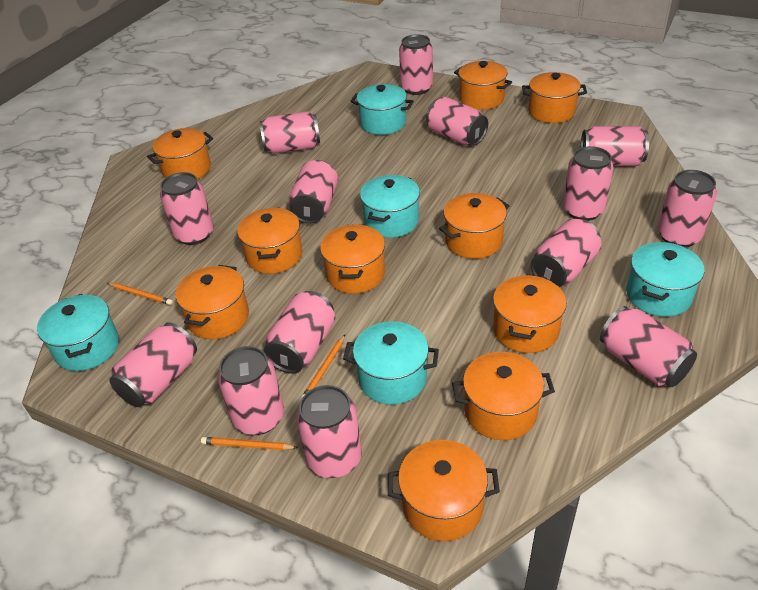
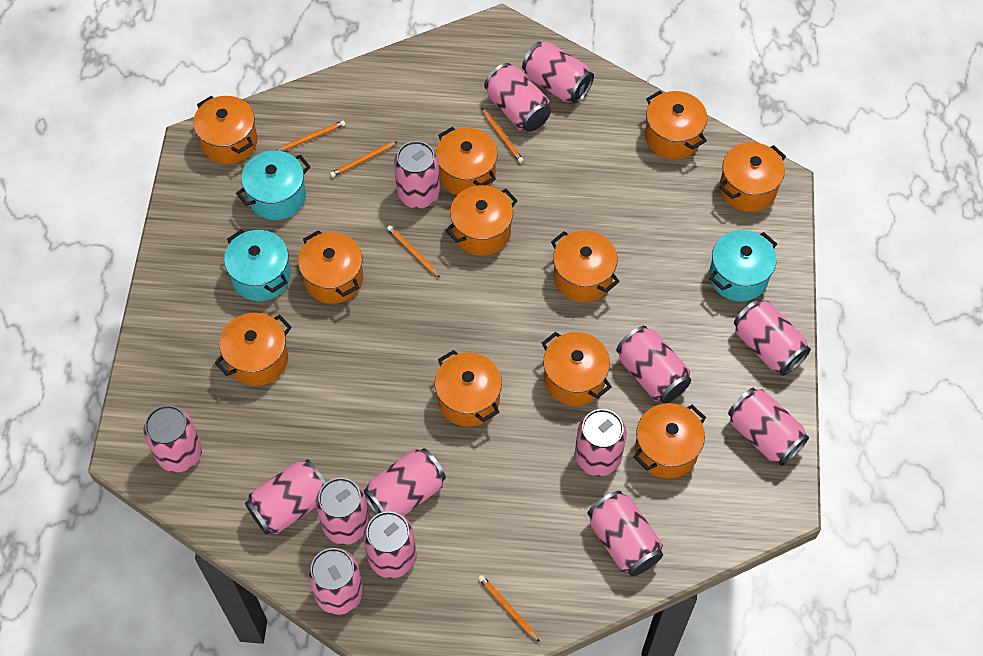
orange pencil: 3 -> 5
orange pot: 10 -> 11
turquoise pot: 5 -> 3

